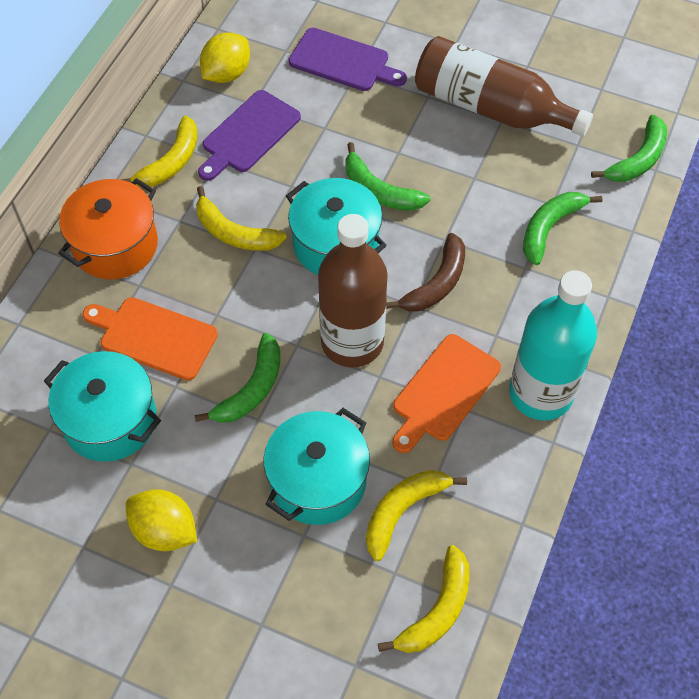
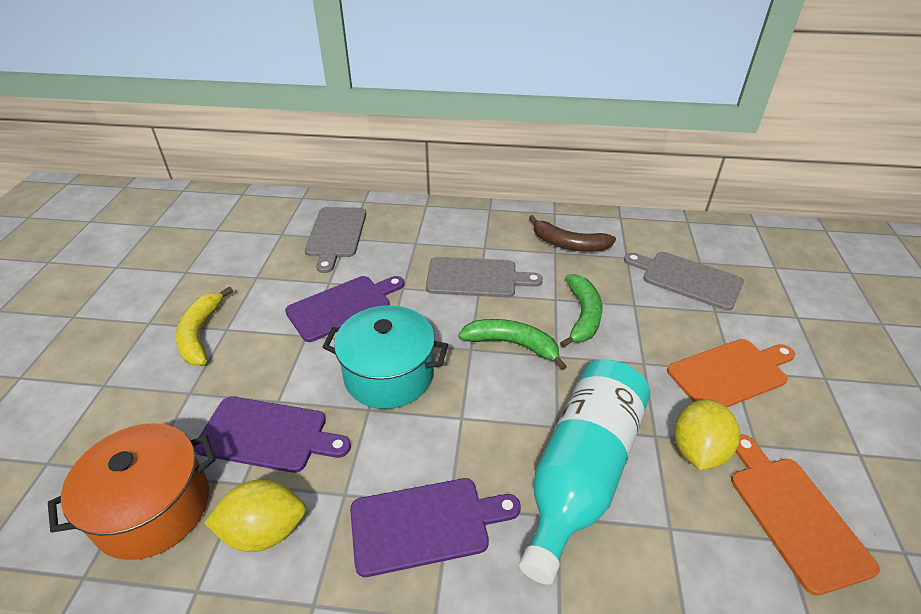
brown bottle: 2 -> 0
green banana: 4 -> 2
grey cutting board: 0 -> 3
purple cutting board: 2 -> 3
turquoise pot: 3 -> 1
yellow banana: 4 -> 1

